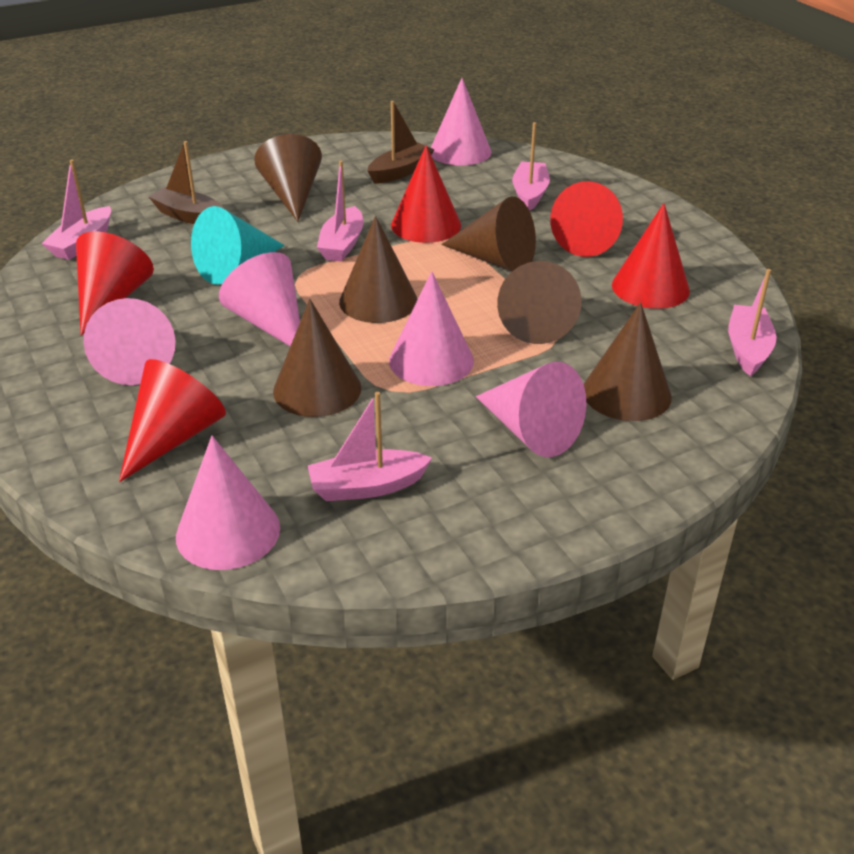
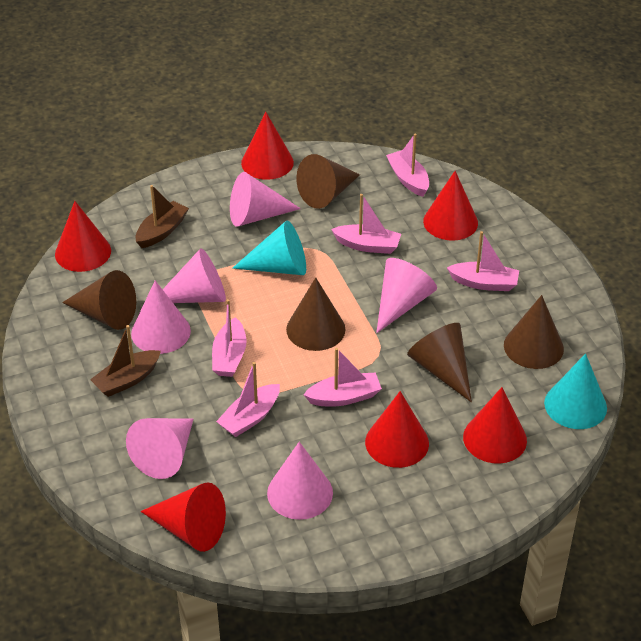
brown cone: 6 -> 5
pink boat: 5 -> 6
red cone: 5 -> 6
turquoise cone: 1 -> 2

